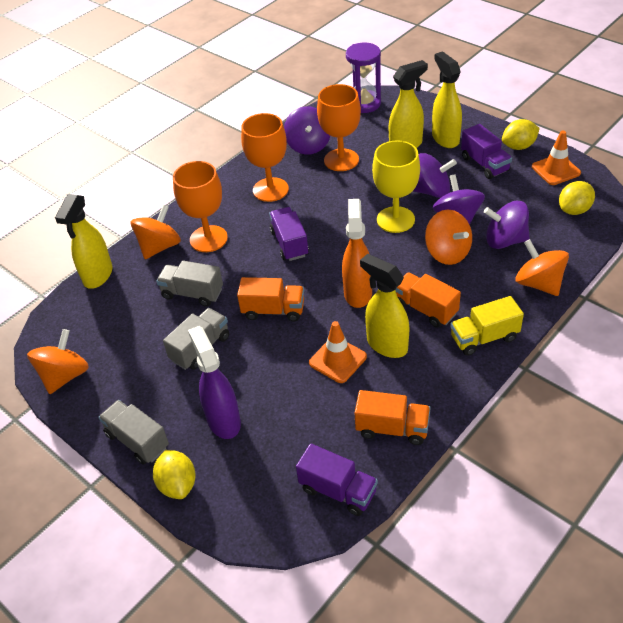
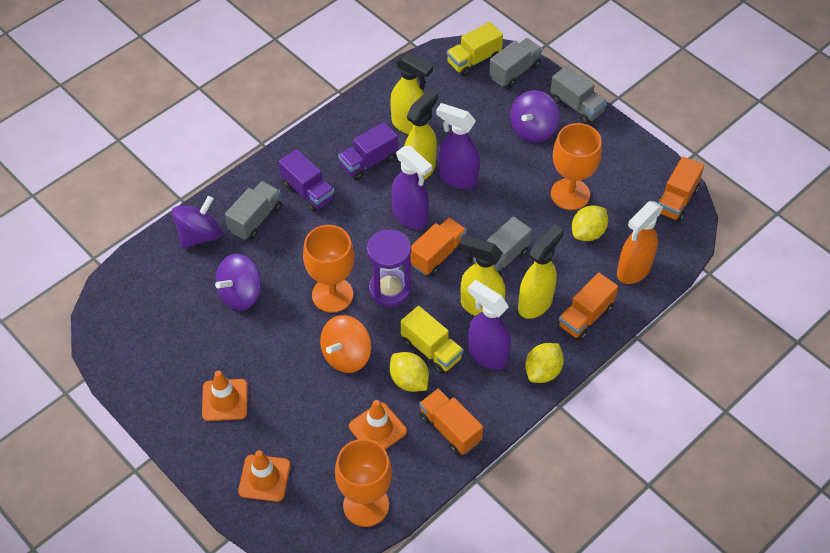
grey truck: 3 -> 4
orange spinning top: 4 -> 1
orange traffic cone: 2 -> 3
orange truck: 3 -> 4
purple spinning top: 4 -> 3
purple spray bottle: 1 -> 3
purple truck: 3 -> 2
yellow goblet: 1 -> 0
yellow truck: 1 -> 2

